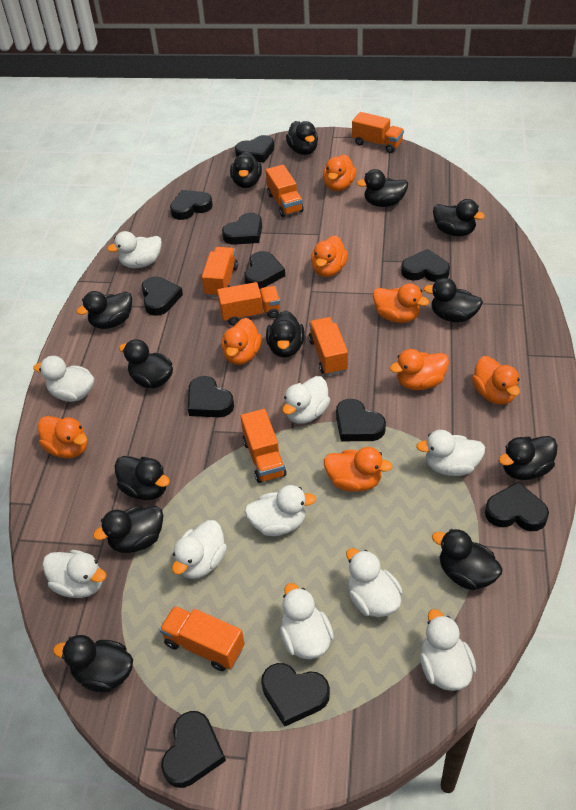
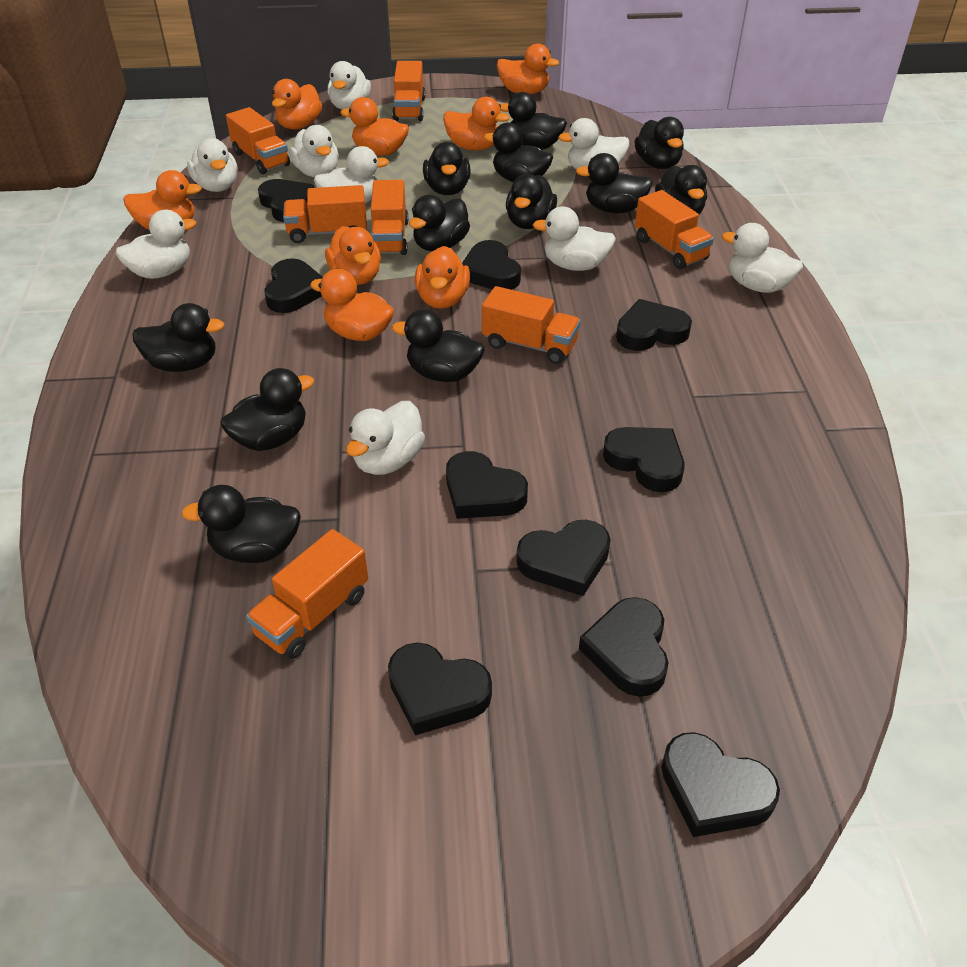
black duck: 13 -> 12
black heart: 11 -> 10
white duck: 10 -> 9

